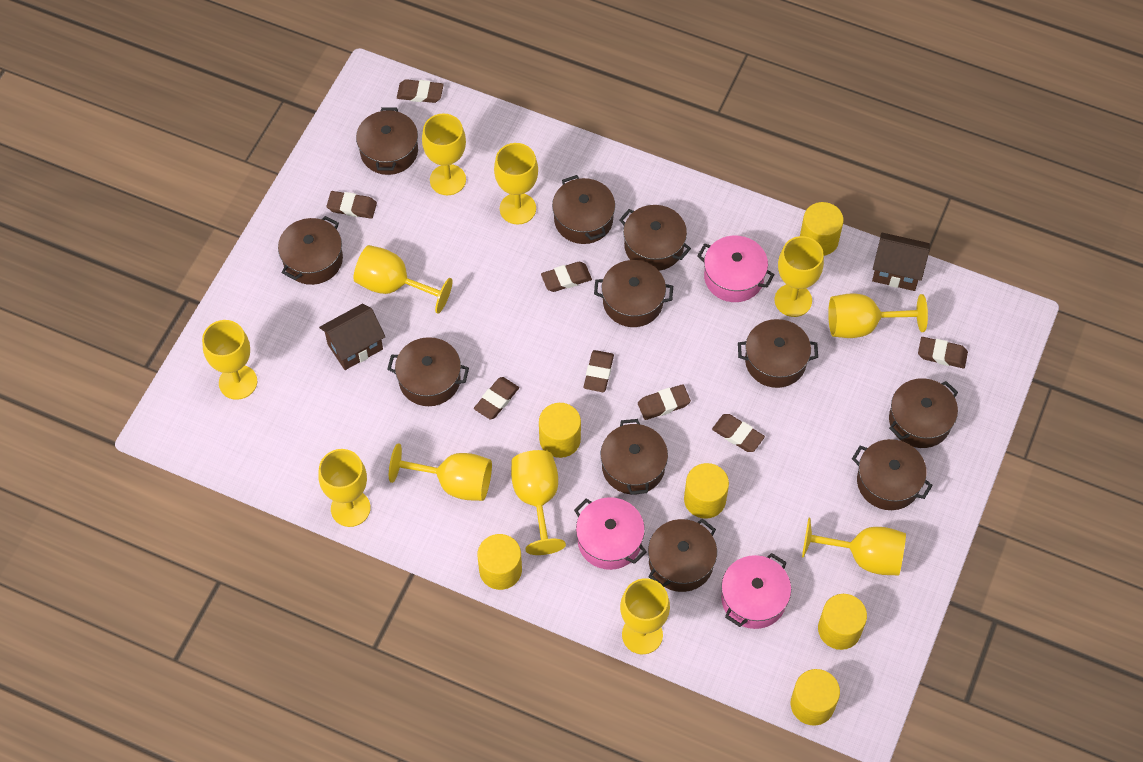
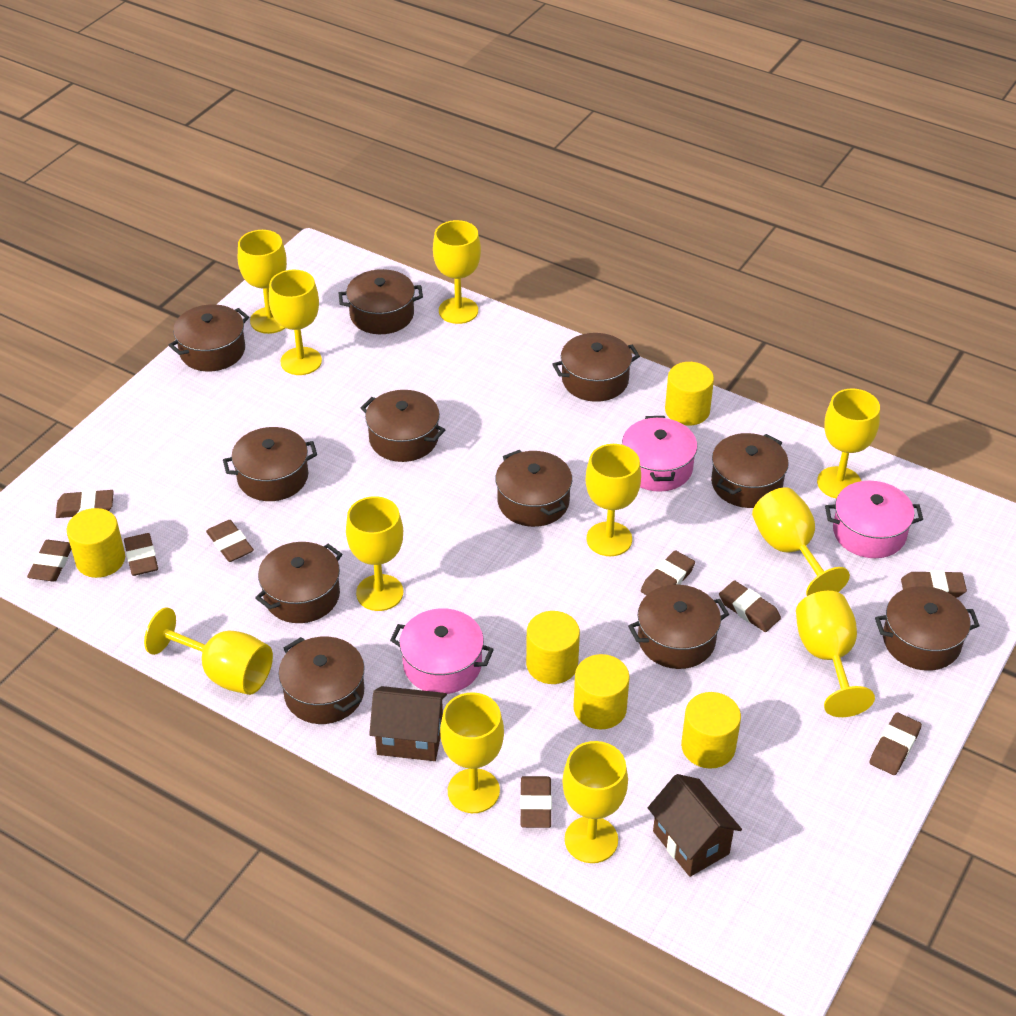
brown eraser: 8 -> 9
yellow cylinder: 6 -> 5

